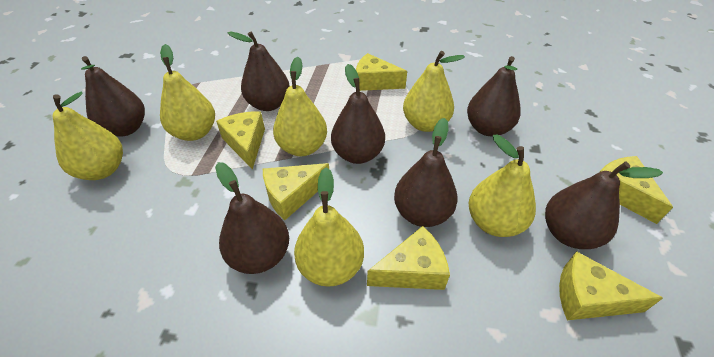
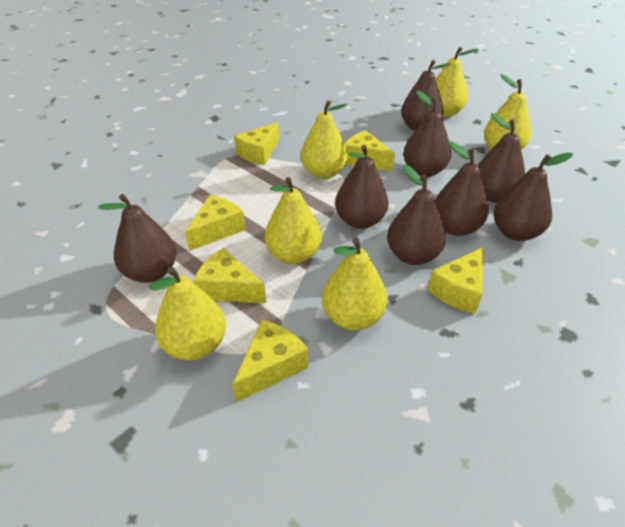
brown pear: 7 -> 8

